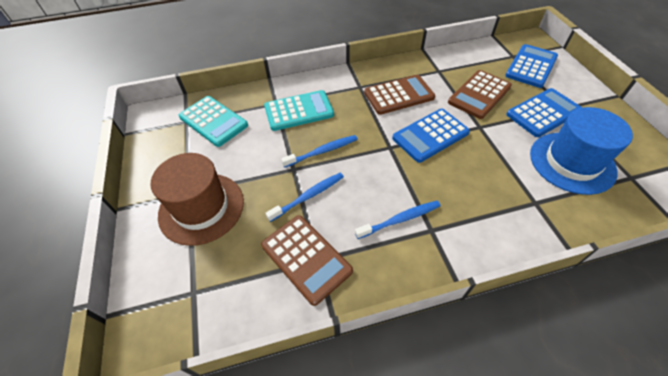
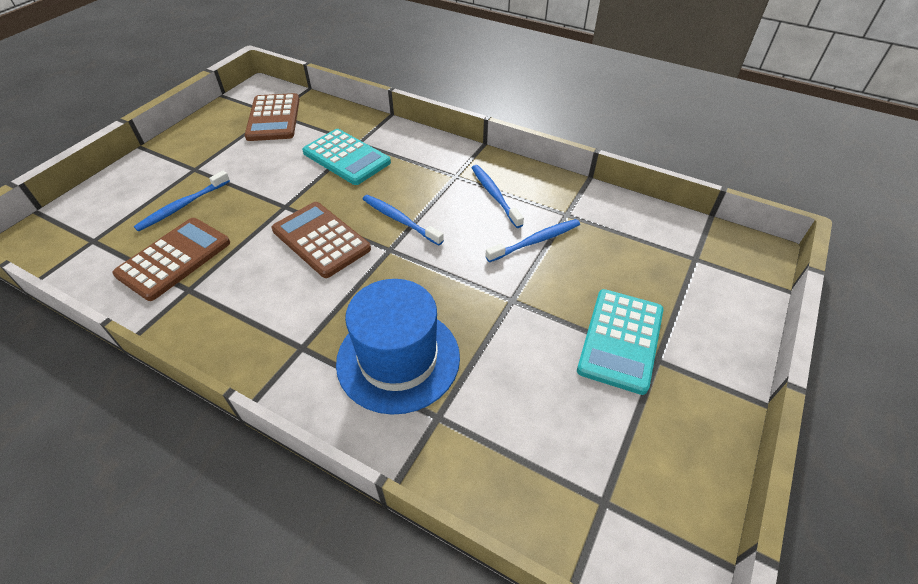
blue calculator: 3 -> 0
blue toothbrush: 3 -> 4
brown hat: 1 -> 0

